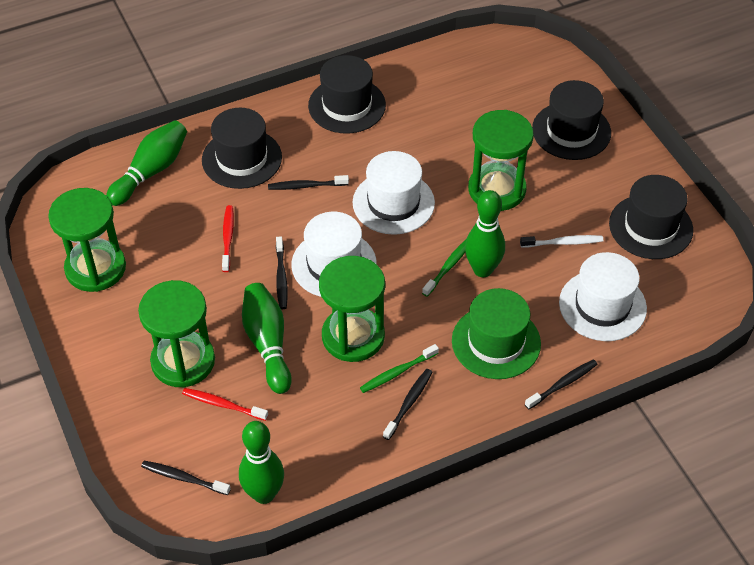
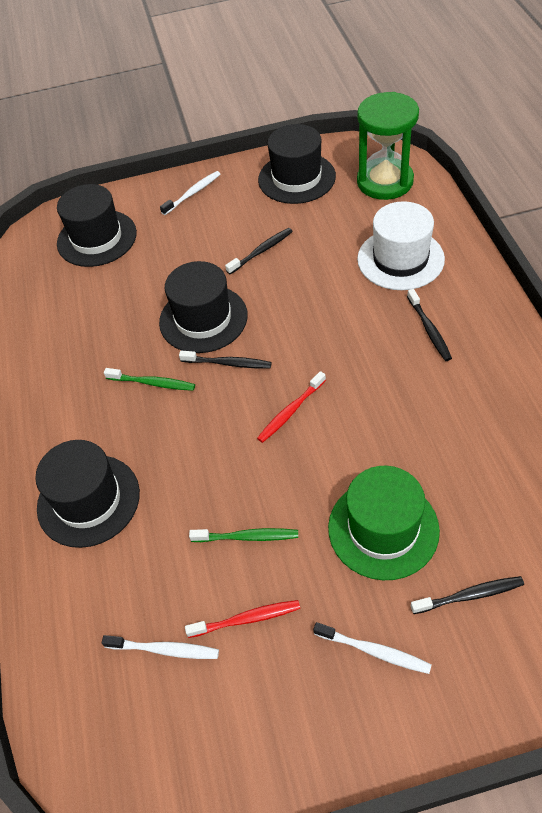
black toothbrush: 5 -> 4
green bowling pin: 4 -> 0
green hourglass: 4 -> 1
white hat: 3 -> 1
white toothbrush: 1 -> 3

